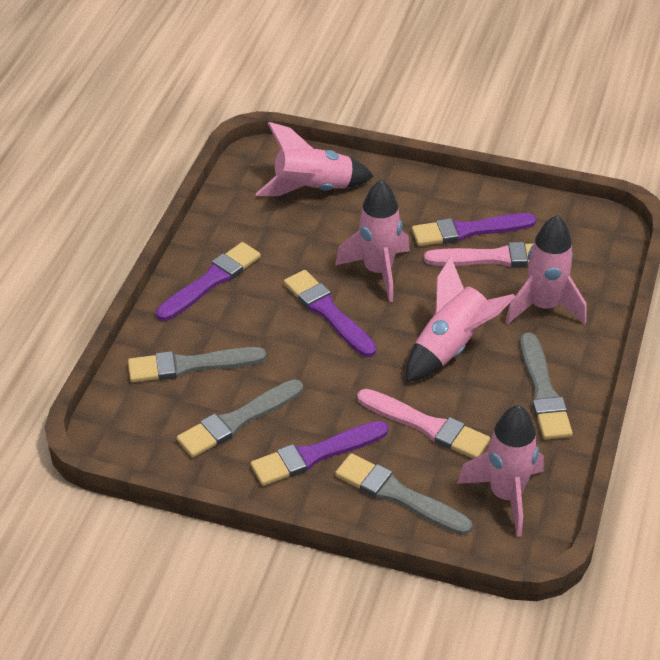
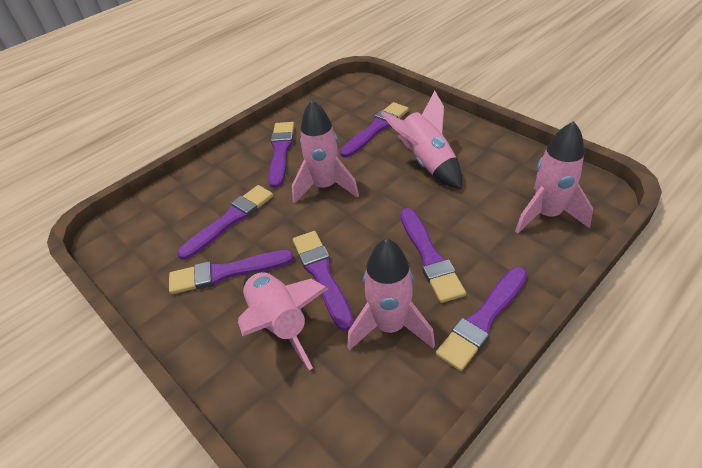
grey brush: 4 -> 0
pink brush: 2 -> 0
purple brush: 4 -> 7

